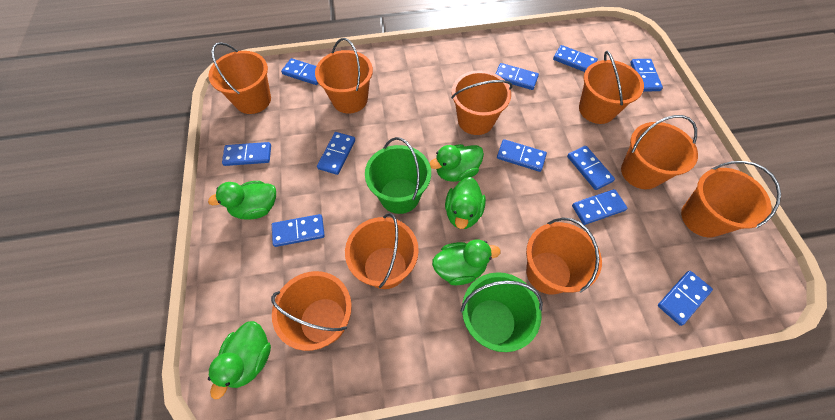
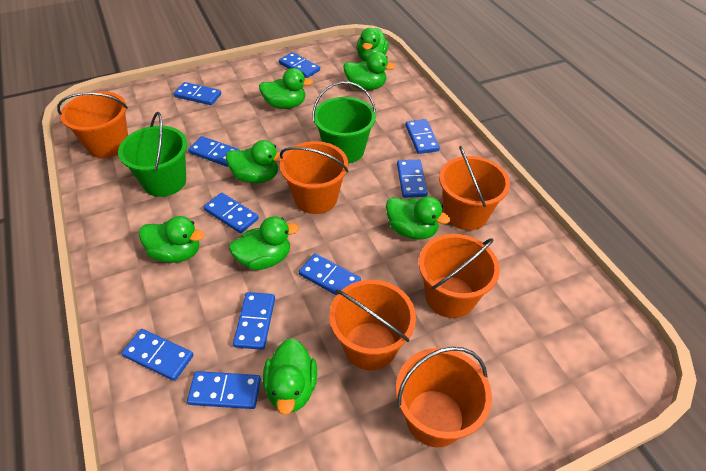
blue domino: 11 -> 10
green duck: 5 -> 8
orange bucket: 9 -> 6

